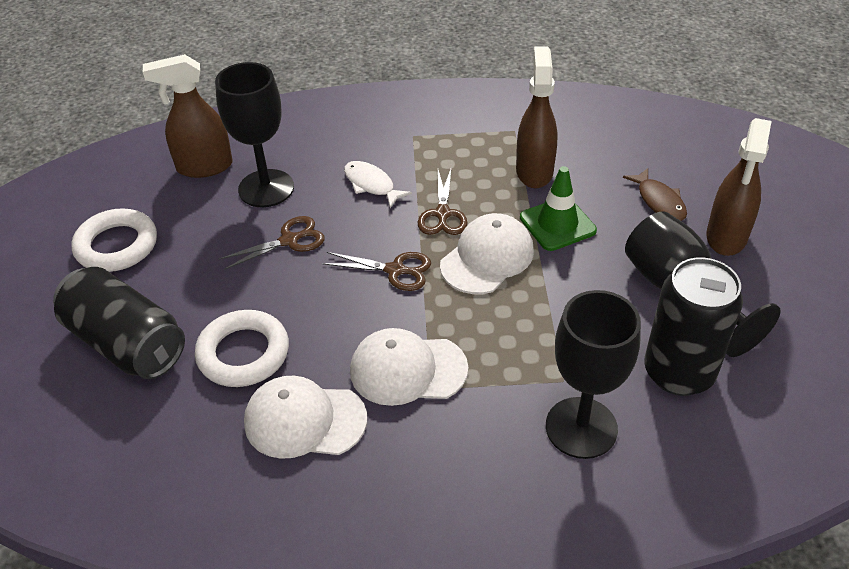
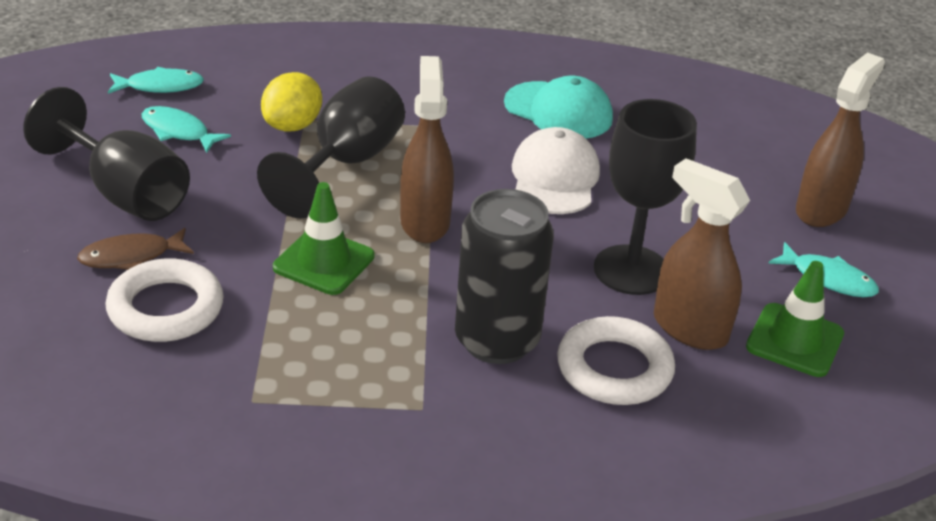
black can: 2 -> 1
brown scissors: 3 -> 0
green traffic cone: 1 -> 2
turquoise cap: 0 -> 1
turquoise fish: 0 -> 3
white cap: 3 -> 1
white fish: 1 -> 0
yellow lemon: 0 -> 1

